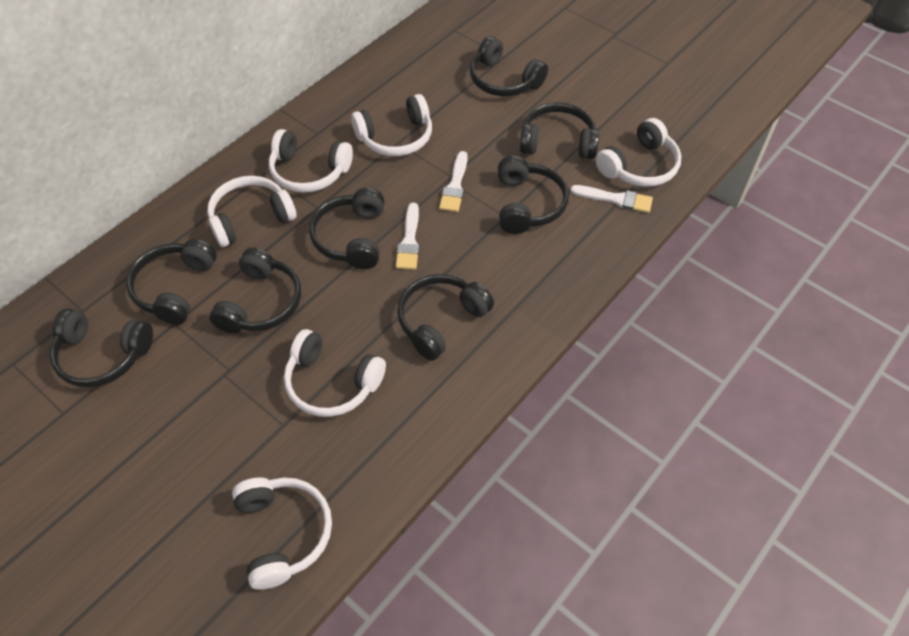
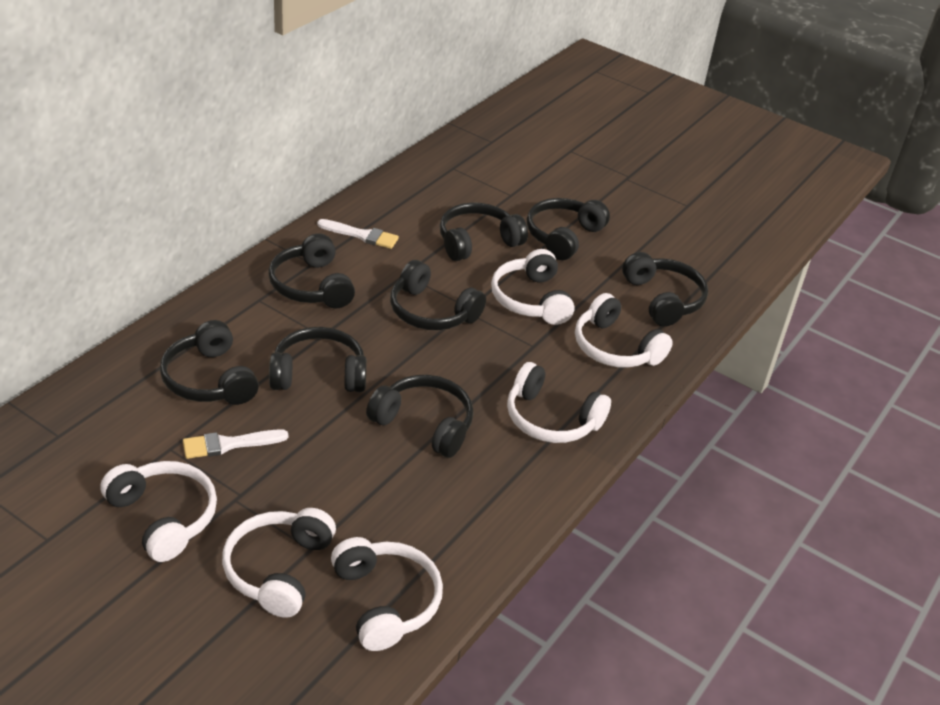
white brush: 3 -> 2

